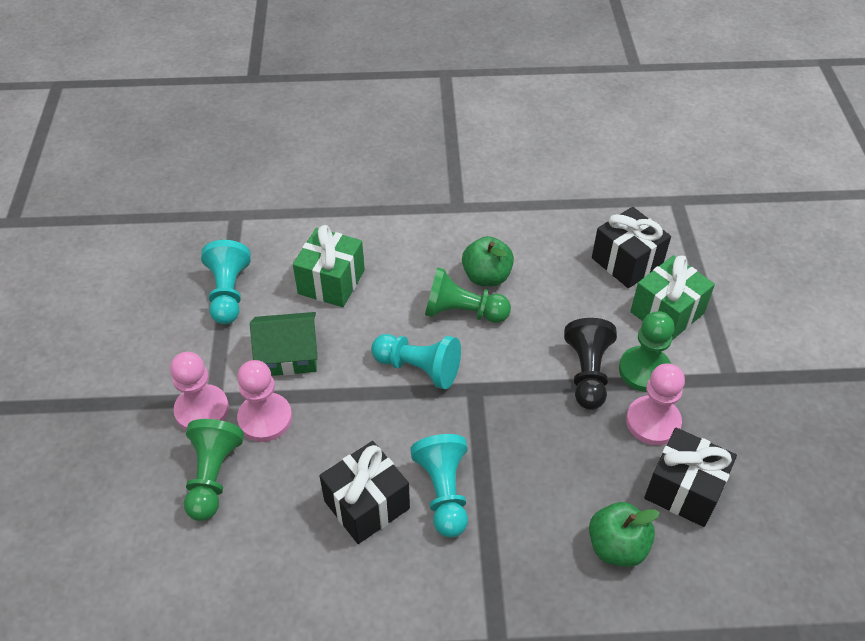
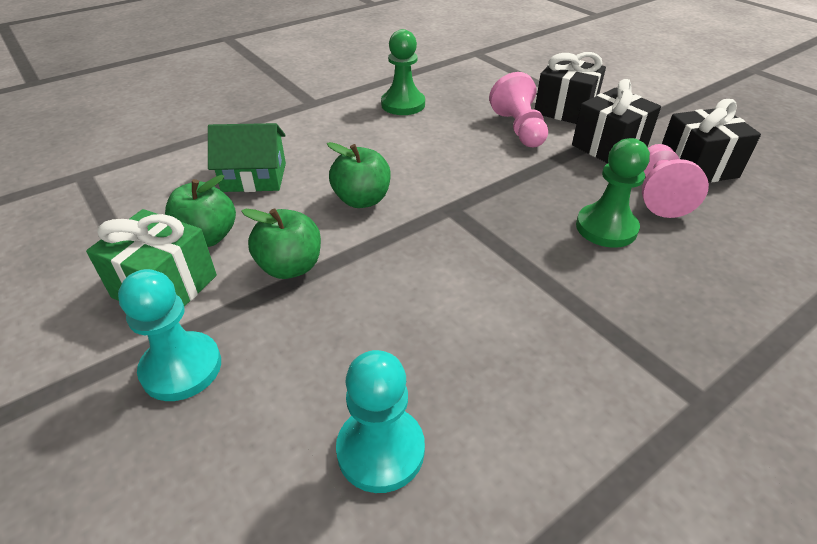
black pawn: 1 -> 0
green apple: 2 -> 3
green gift: 2 -> 1
green pawn: 3 -> 2
pink pawn: 3 -> 2
turquoise pawn: 3 -> 2

